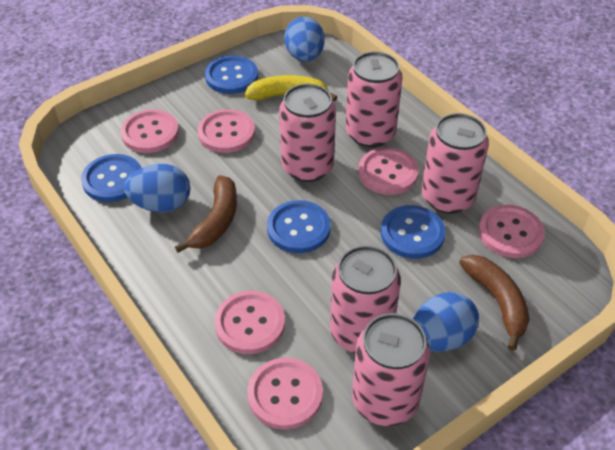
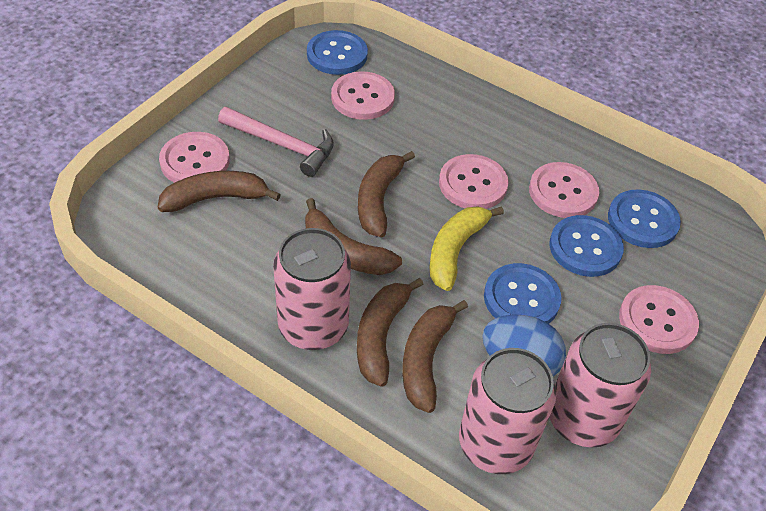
blue egg: 3 -> 1
brown banana: 2 -> 5
pink button: 6 -> 5
pink can: 5 -> 3
pink hammer: 0 -> 1

